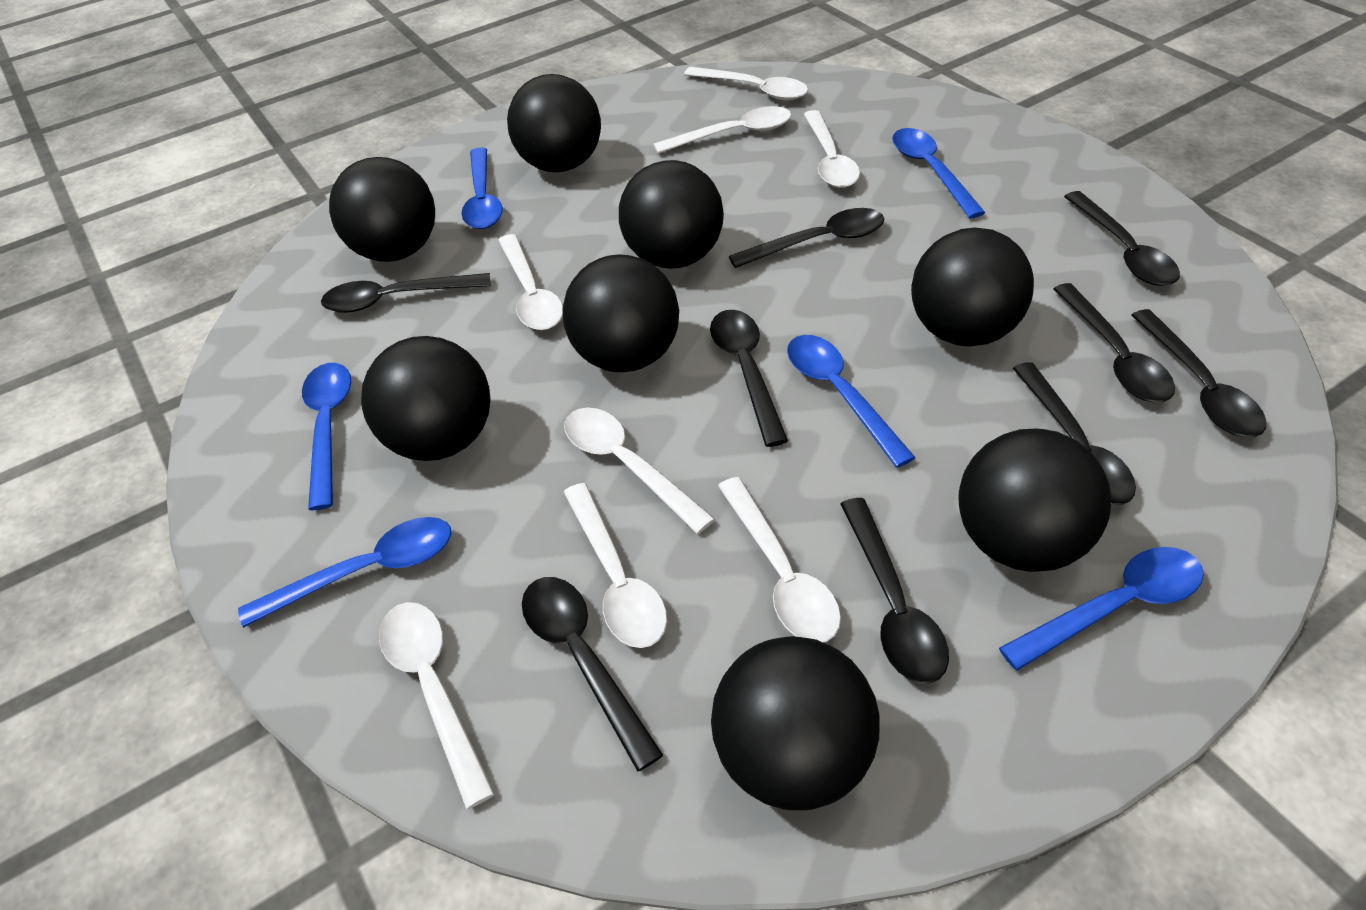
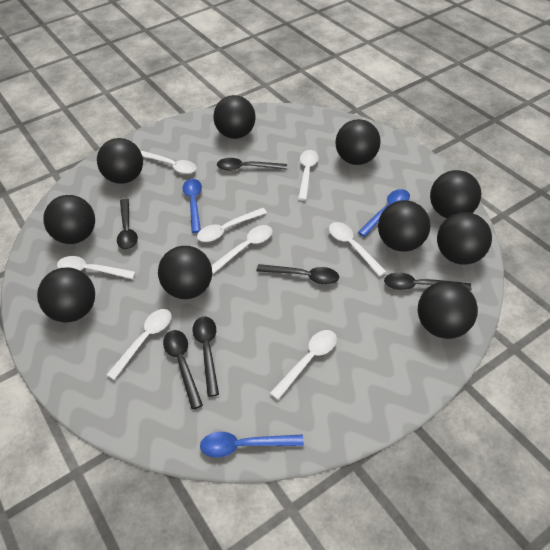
black ball: 8 -> 10
black spoon: 9 -> 6
blue spoon: 6 -> 3

